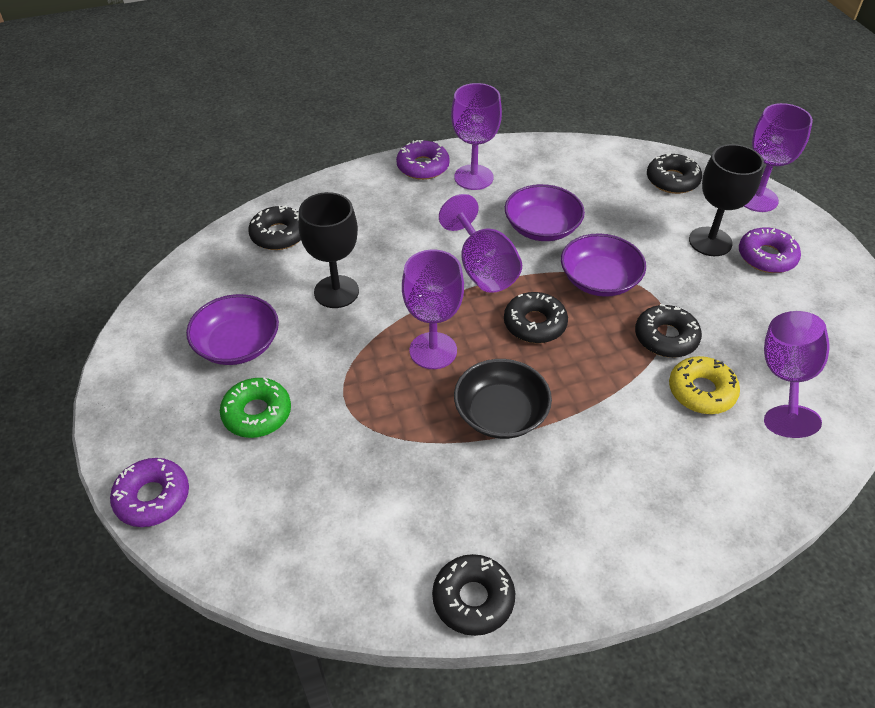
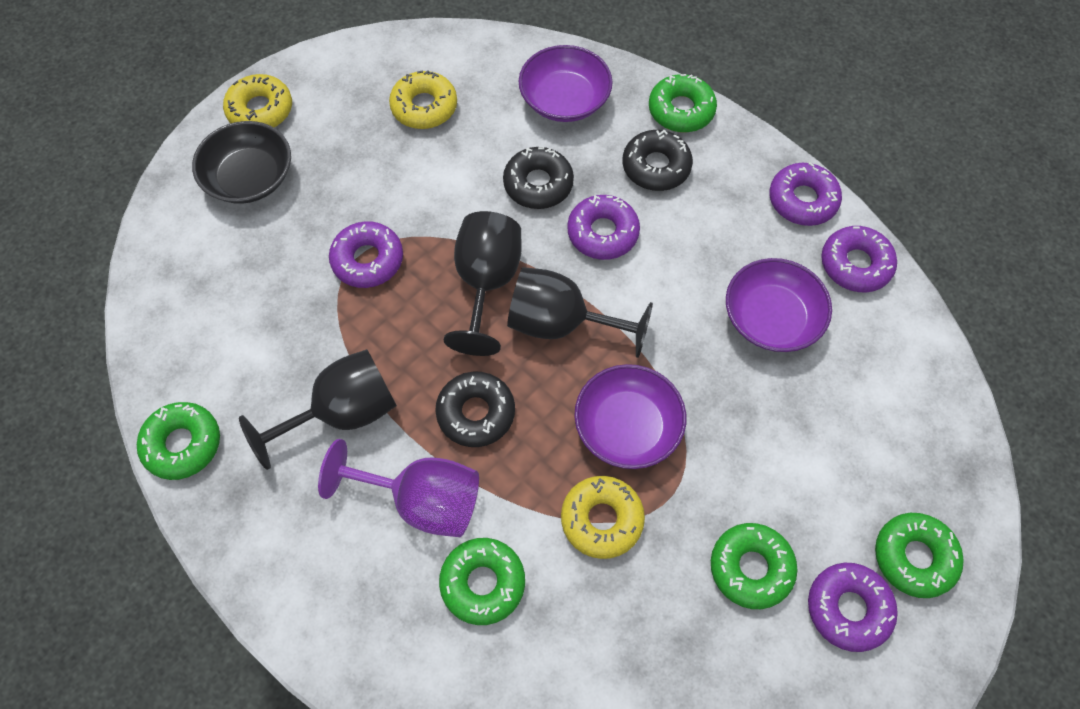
black donut: 5 -> 3
black goblet: 2 -> 3
green donut: 1 -> 5
purple donut: 3 -> 5
purple goblet: 5 -> 1
yellow donut: 1 -> 3

